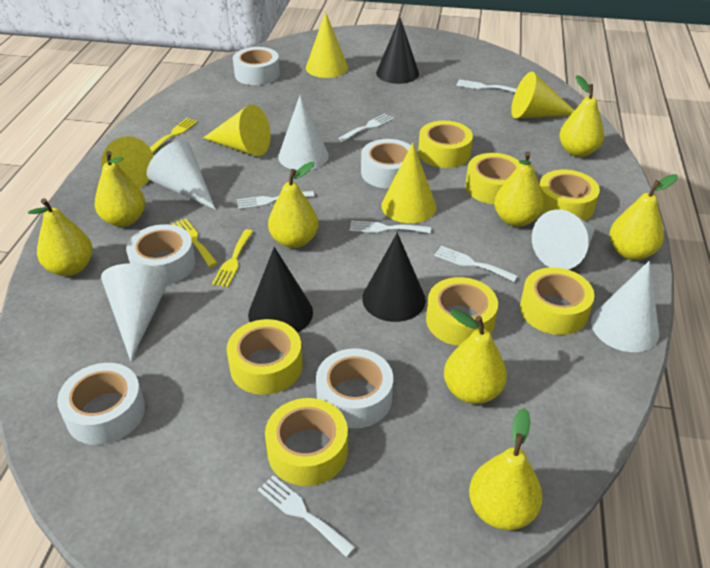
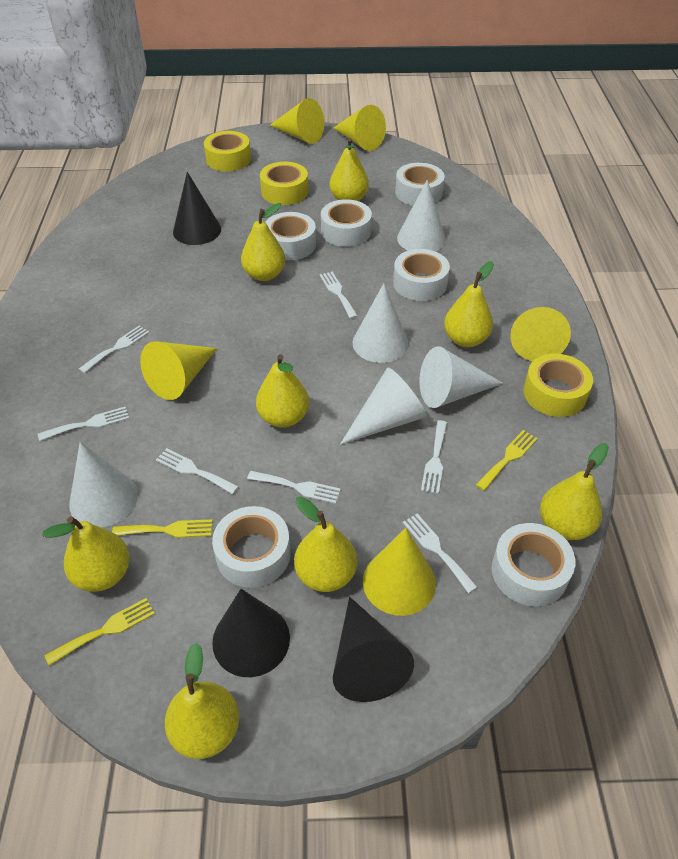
white fork: 6 -> 7
white tape: 5 -> 6
yellow tape: 7 -> 3

